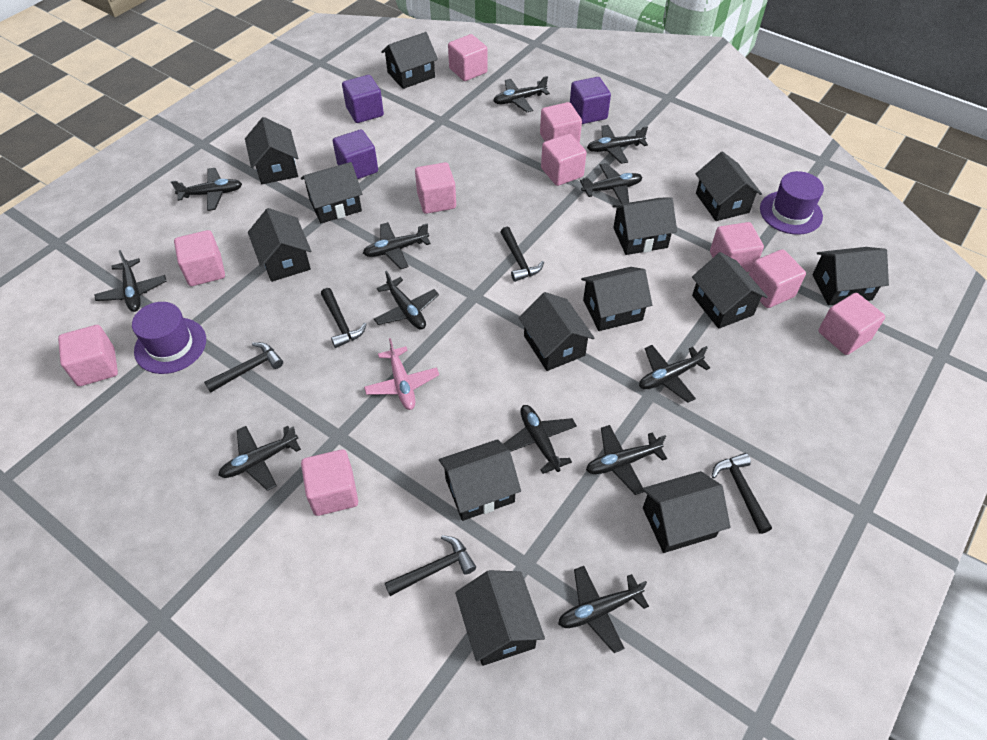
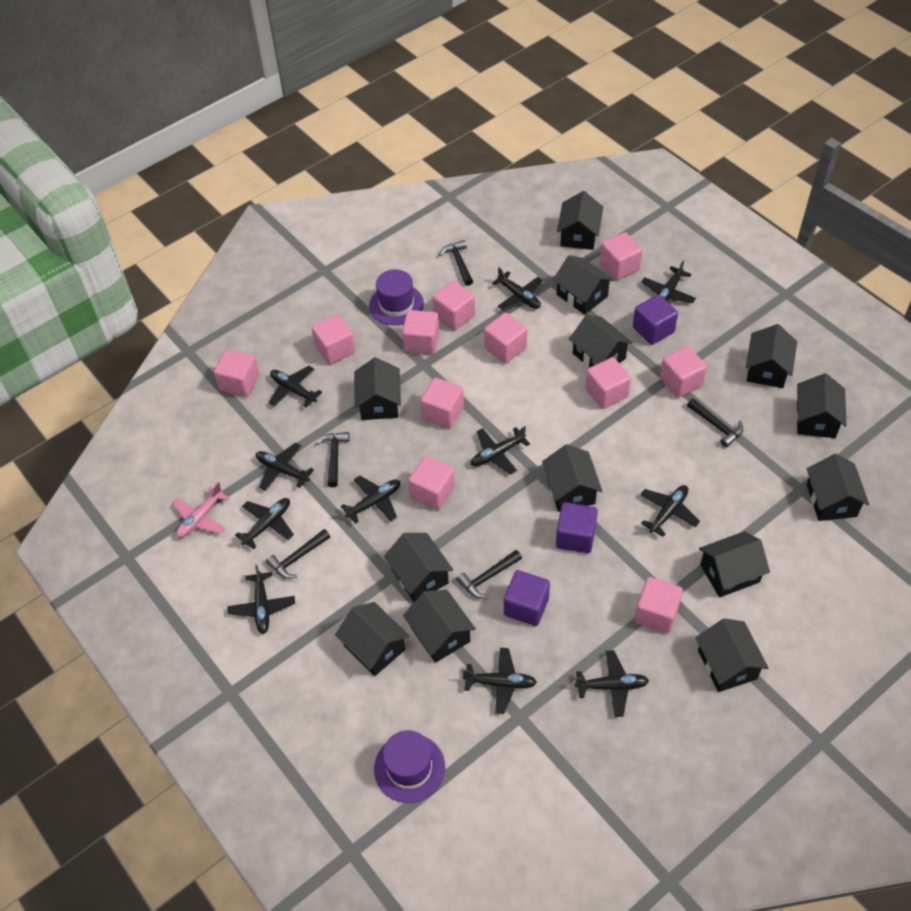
black plane: 12 -> 11
pink cube: 10 -> 11

